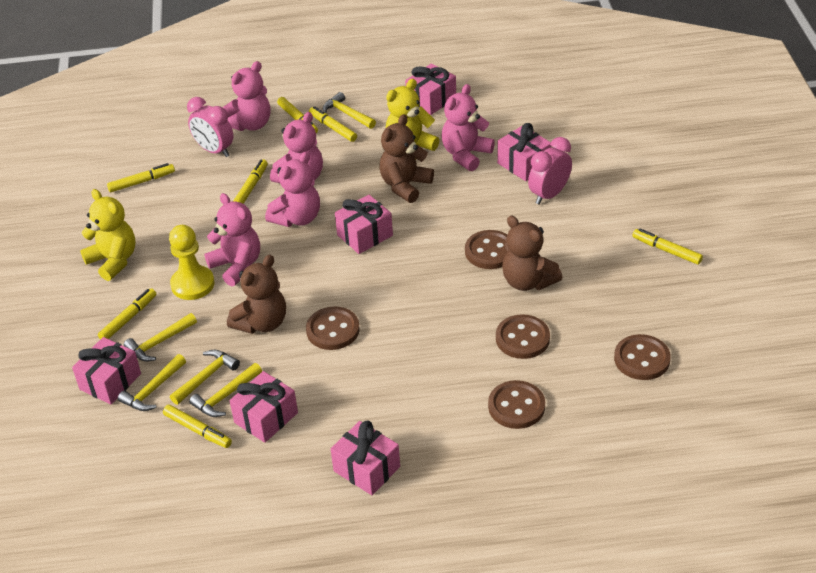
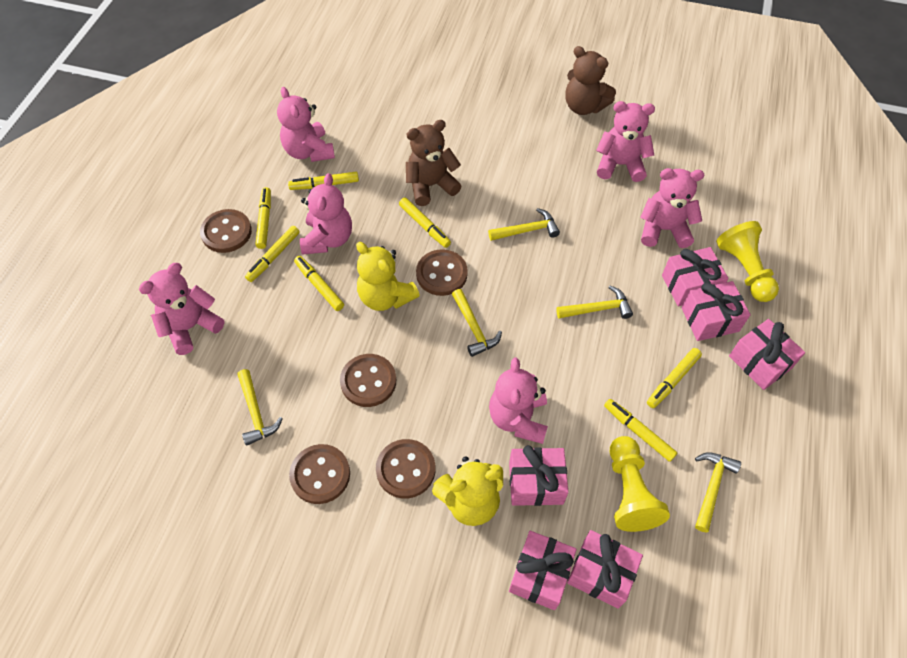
brown teddy bear: 3 -> 2
pink clock: 2 -> 0
pink teddy bear: 5 -> 6
yellow pawn: 1 -> 2

